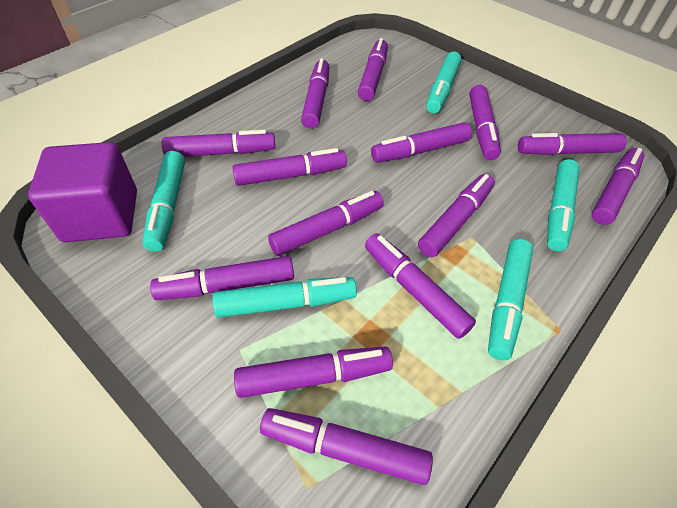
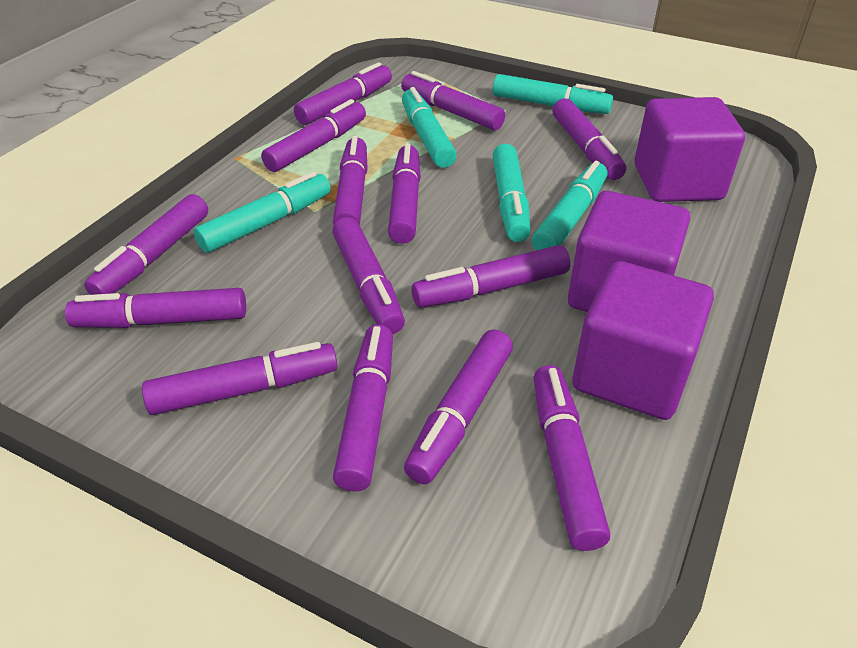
purple cube: 1 -> 3

